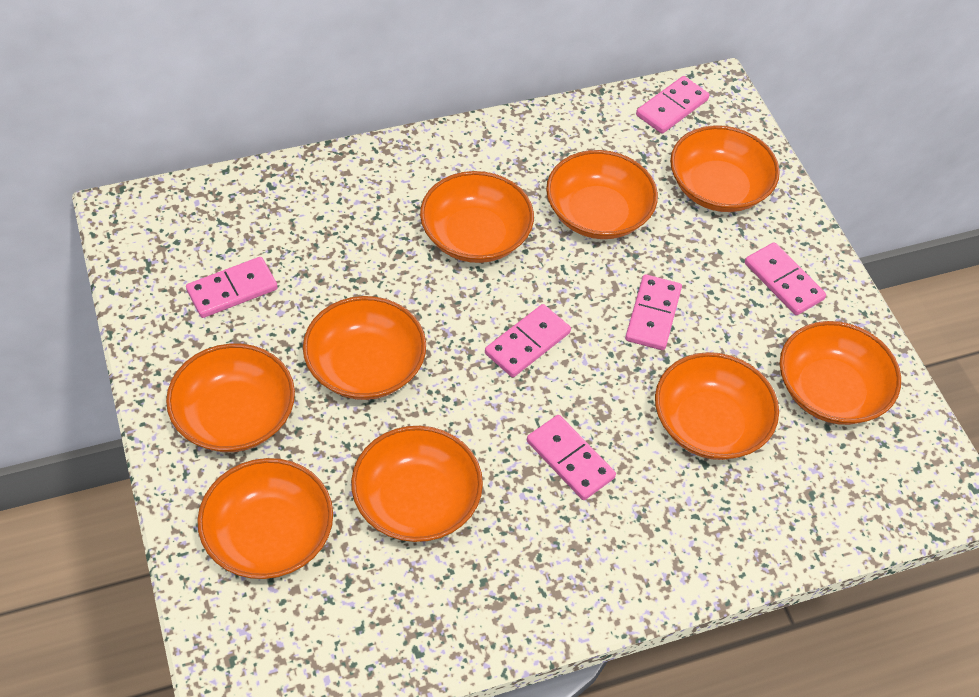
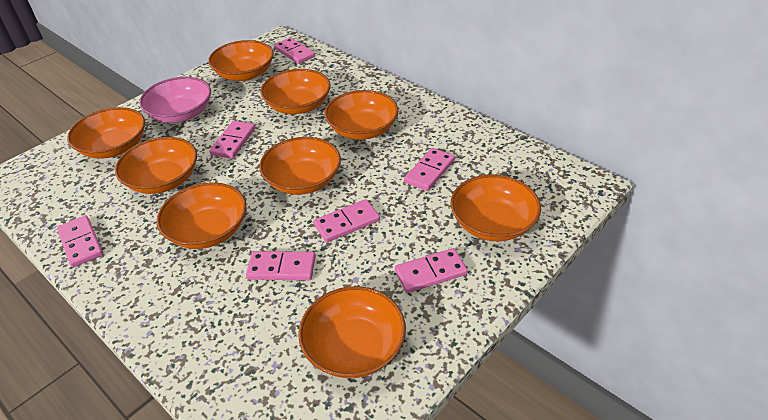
pink bowl: 0 -> 1
pink domino: 6 -> 7

